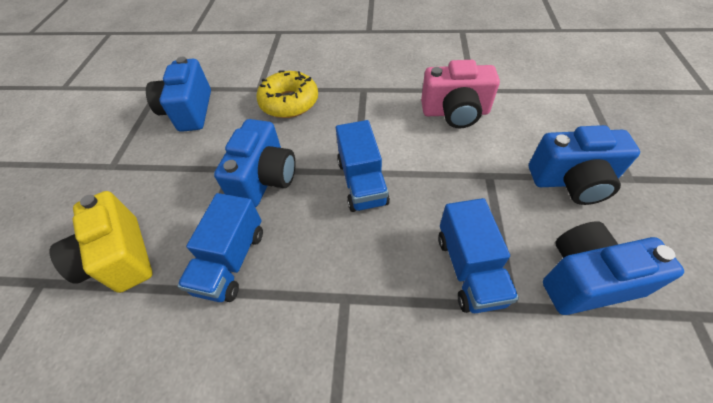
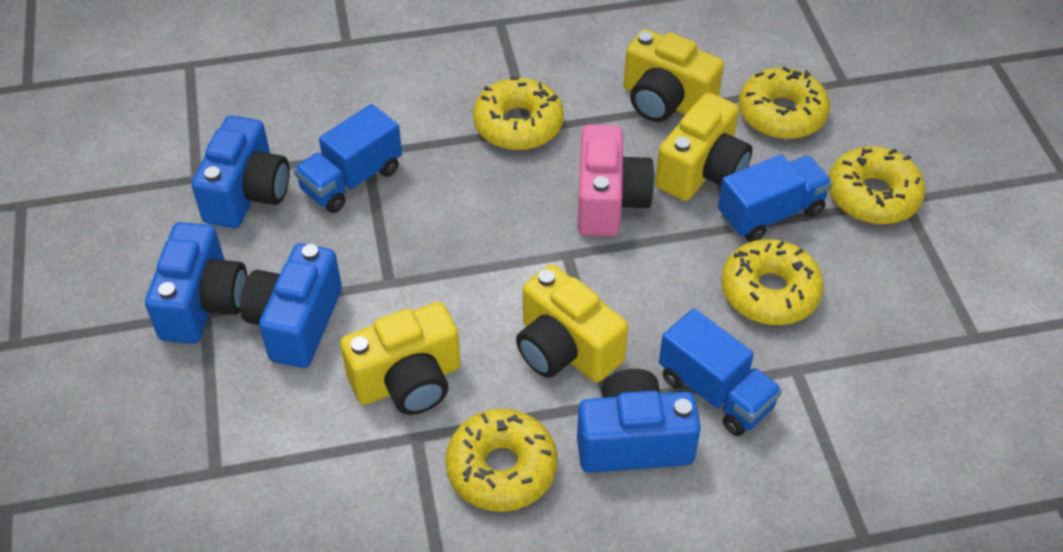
yellow camera: 1 -> 4
yellow donut: 1 -> 5

